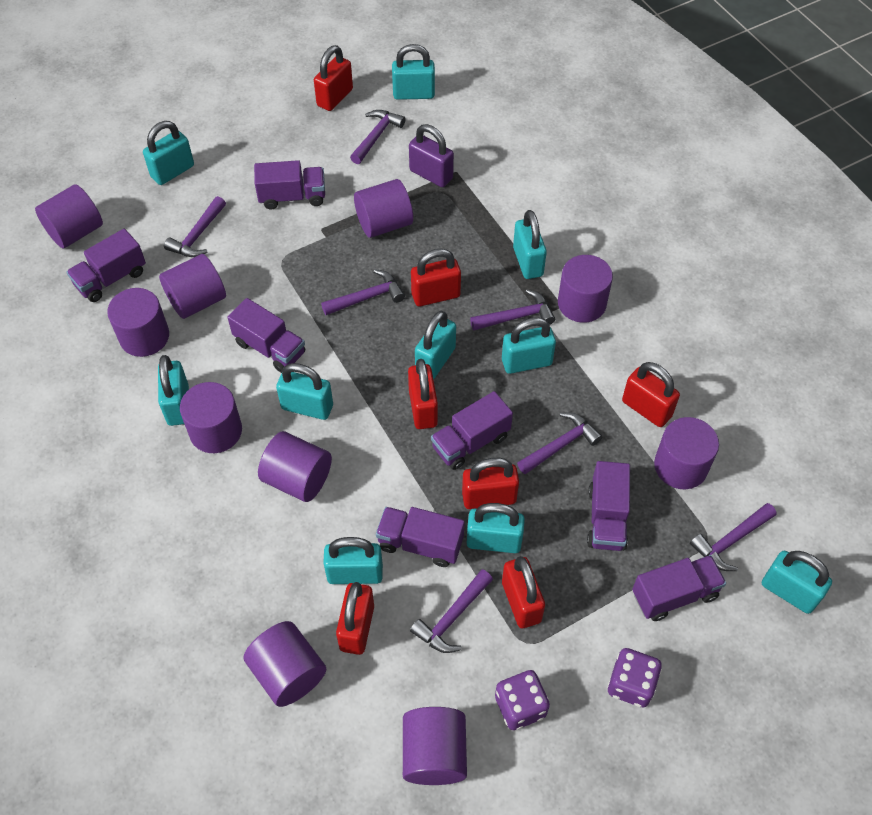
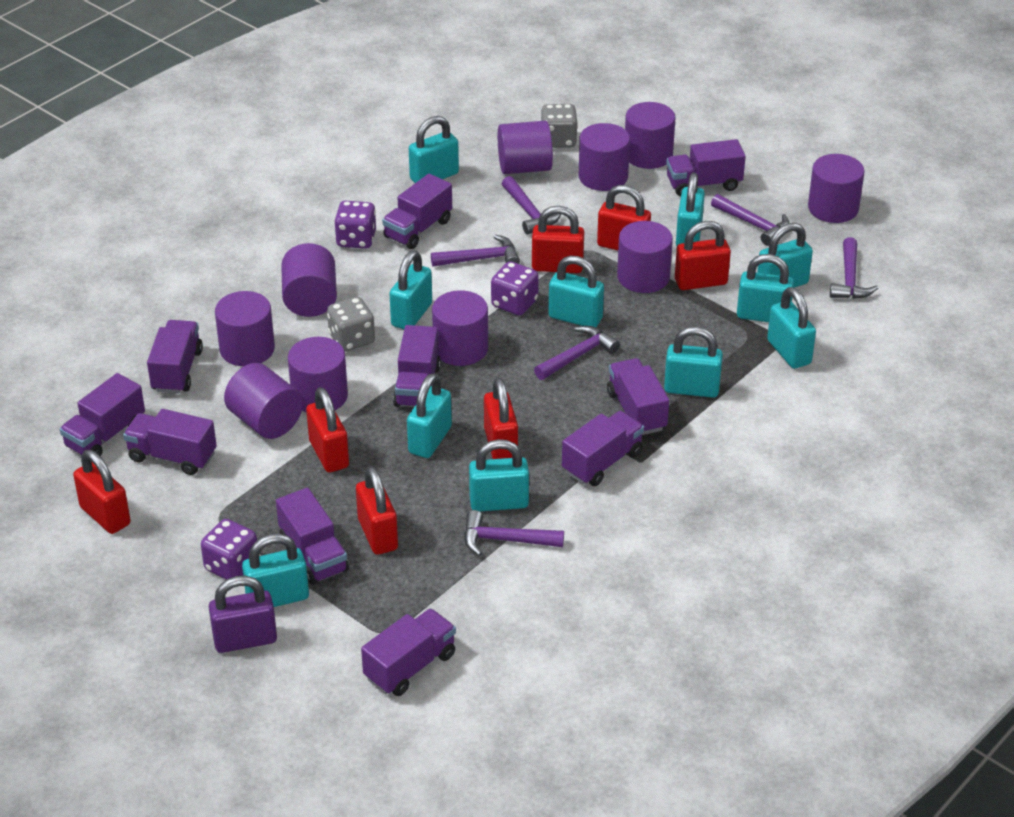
grey dice: 0 -> 2
purple dice: 2 -> 3
purple hammer: 7 -> 6
purple truck: 7 -> 10
turquoise padlock: 10 -> 11

